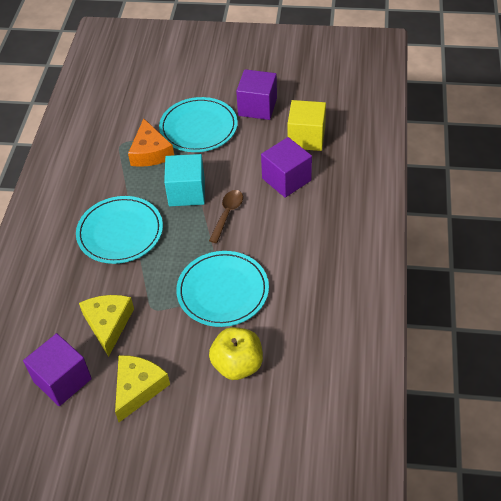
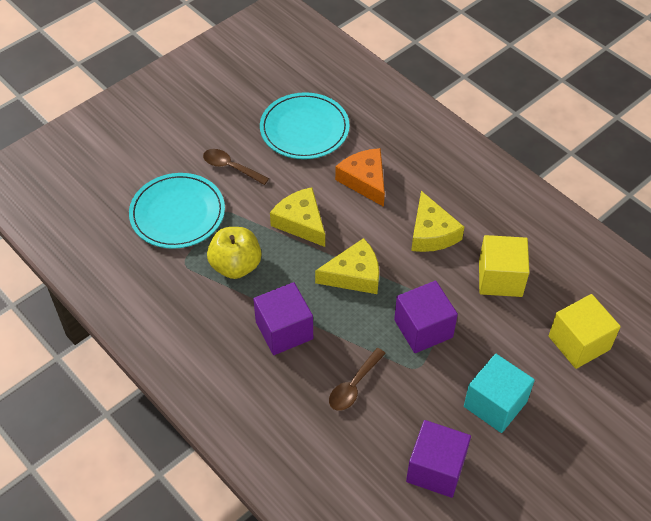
brown spoon: 1 -> 2
turquoise plate: 3 -> 2
yellow cheese: 2 -> 3
yellow cube: 1 -> 2

